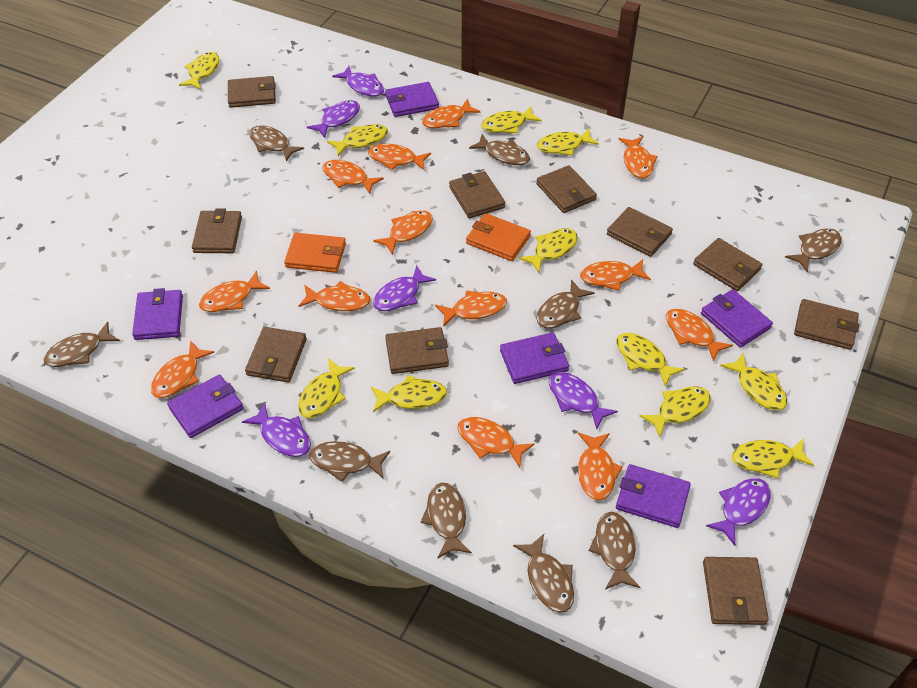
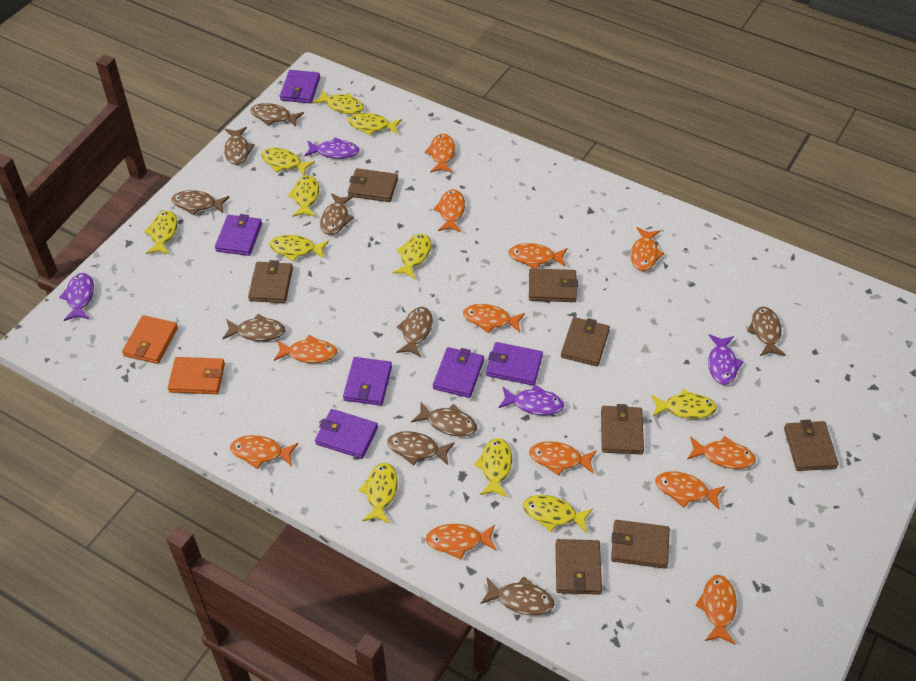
brown fish: 9 -> 10
brown wallet: 10 -> 8
orange fish: 13 -> 12
purple fish: 6 -> 4

